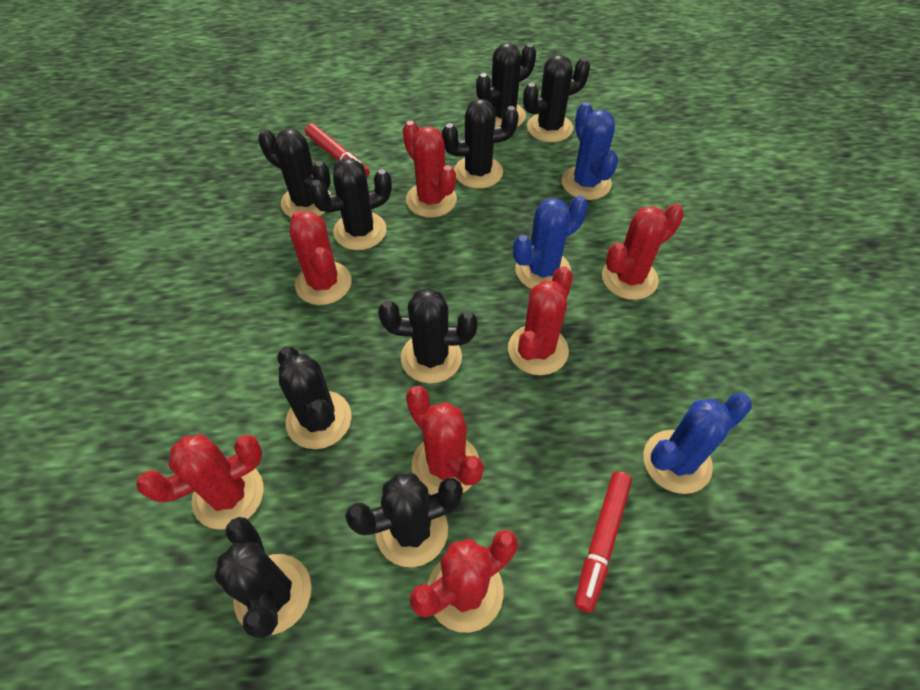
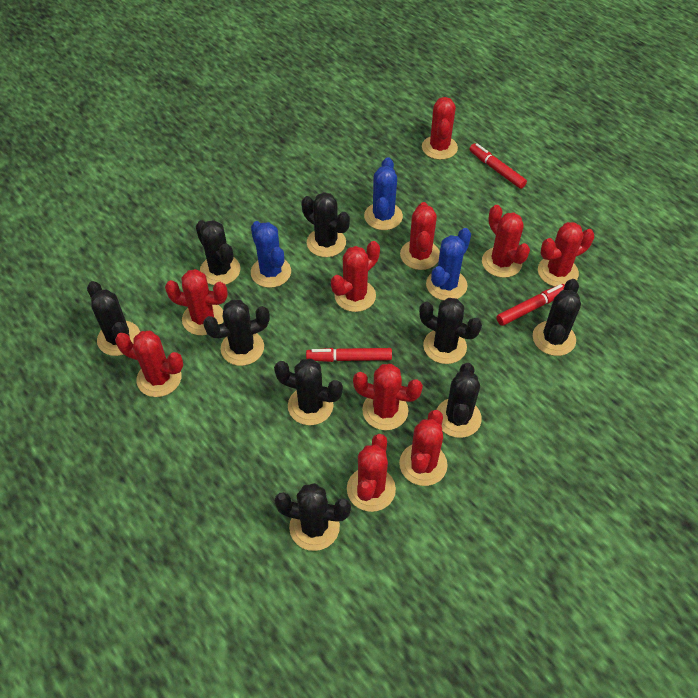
red cactus: 7 -> 10
red marker: 2 -> 3

